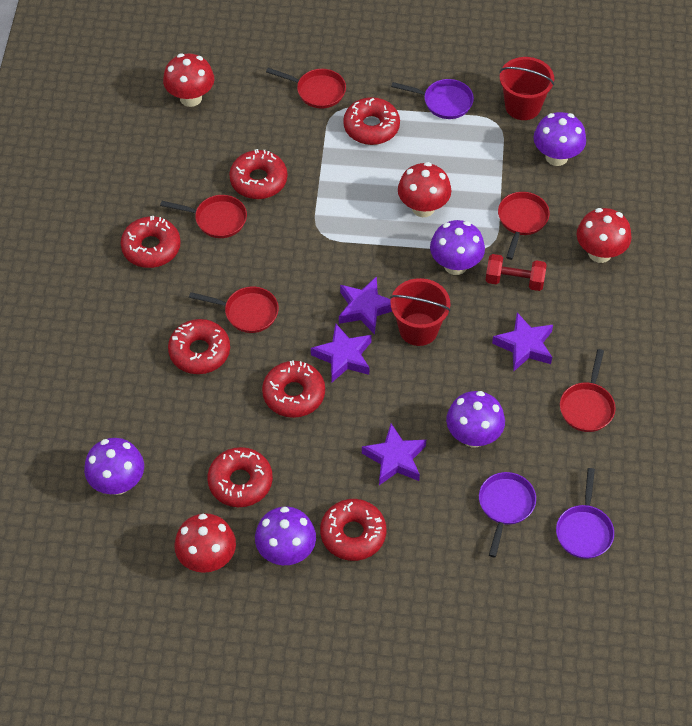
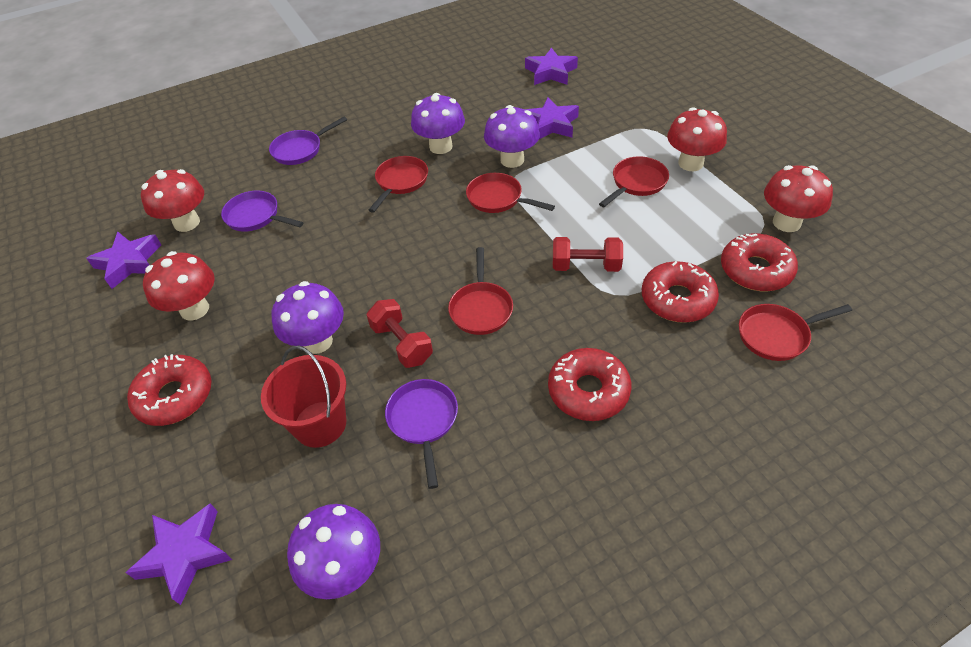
purple mushroom: 5 -> 4
red bucket: 2 -> 1
red donut: 7 -> 4
red dumbbell: 1 -> 2

